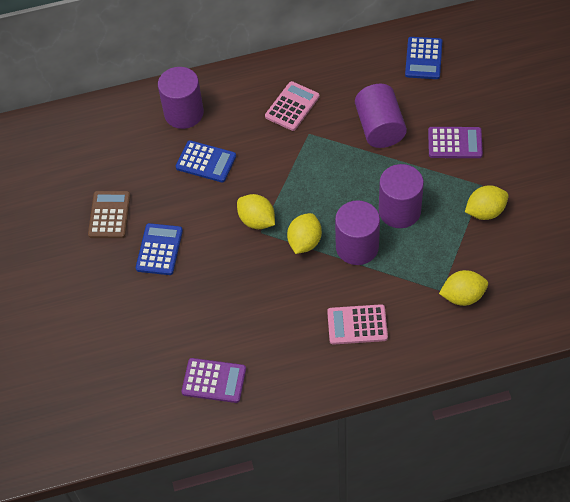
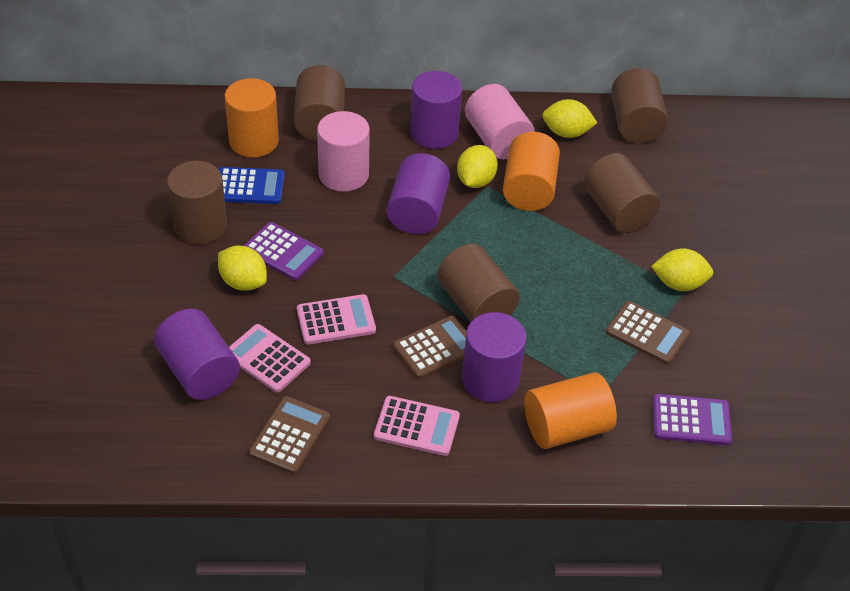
blue calculator: 3 -> 1
brown calculator: 1 -> 3
brown cylinder: 0 -> 5
orange cylinder: 0 -> 3
pink calculator: 2 -> 3
pink cylinder: 0 -> 2

